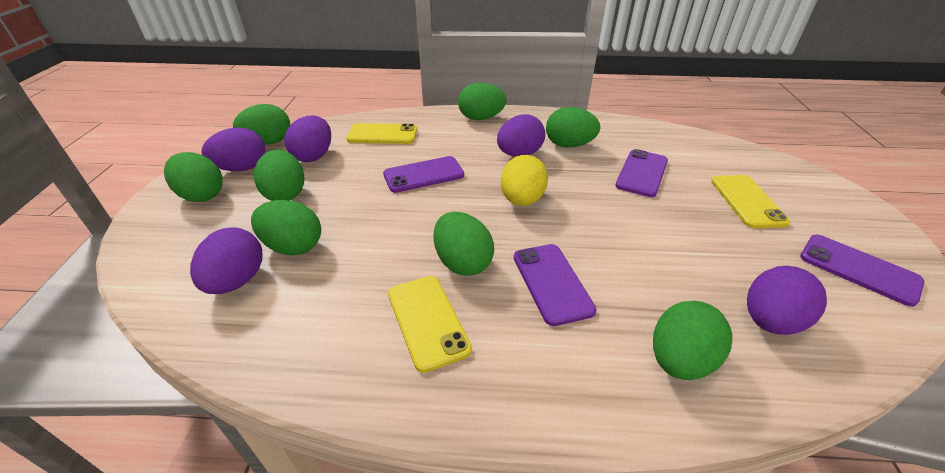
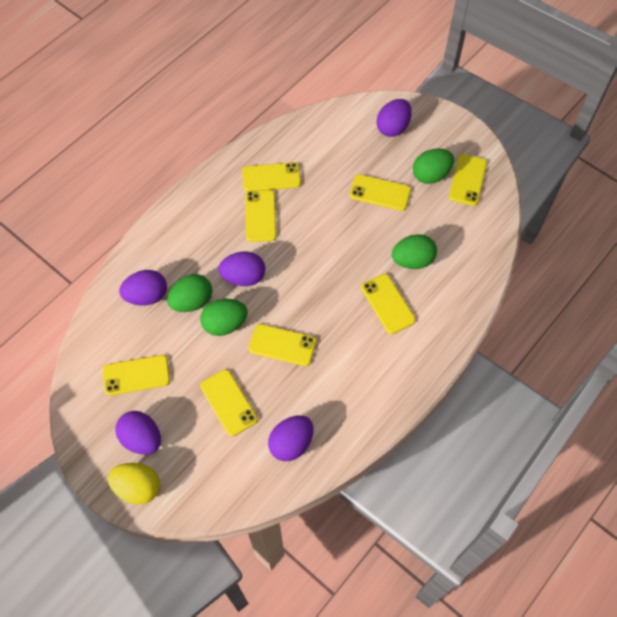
green egg: 8 -> 4
purple phone: 4 -> 0
yellow phone: 3 -> 8

